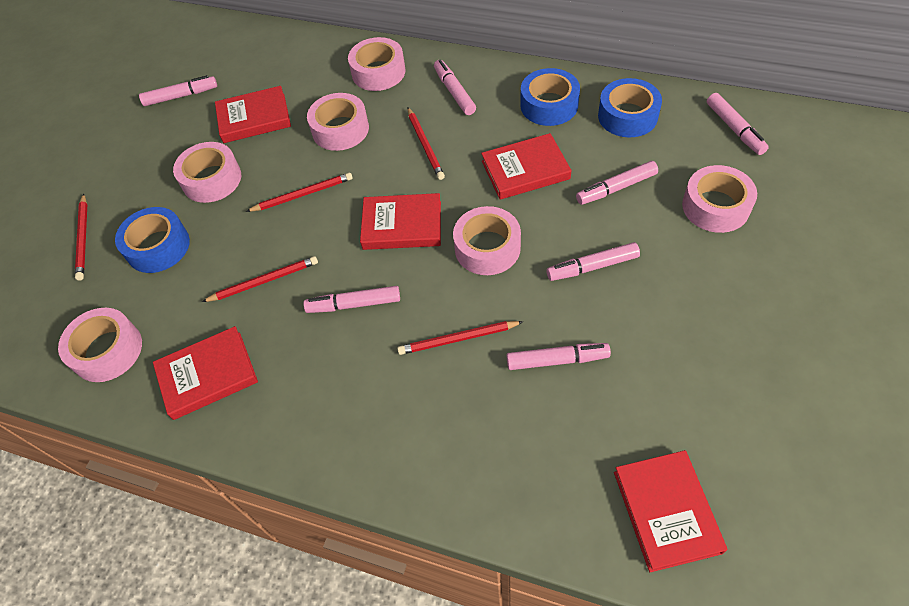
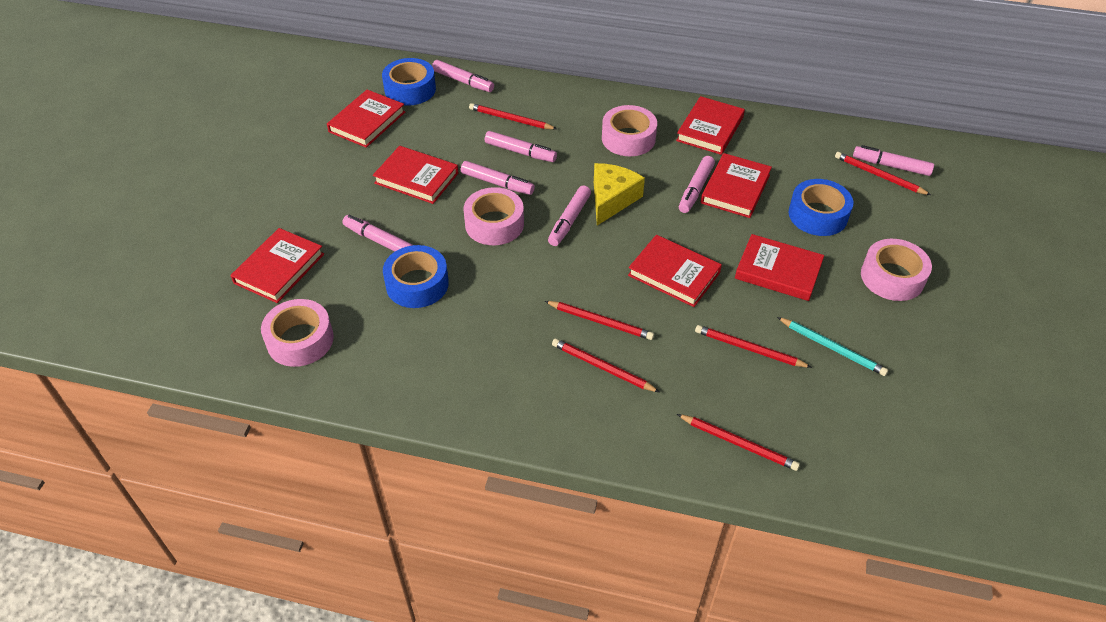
pink tape: 6 -> 4
red book: 5 -> 7
red pencil: 5 -> 6
turquoise pencil: 0 -> 1
yellow cheese: 0 -> 1

